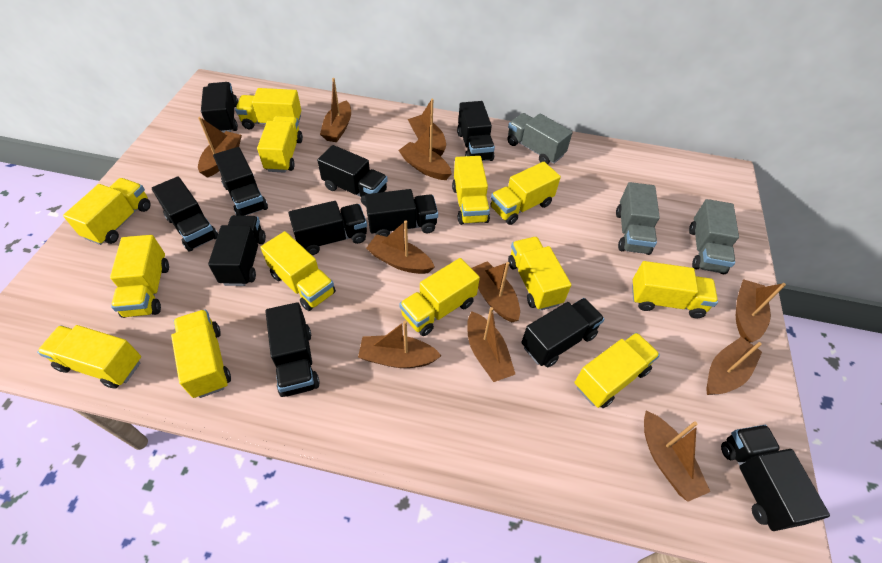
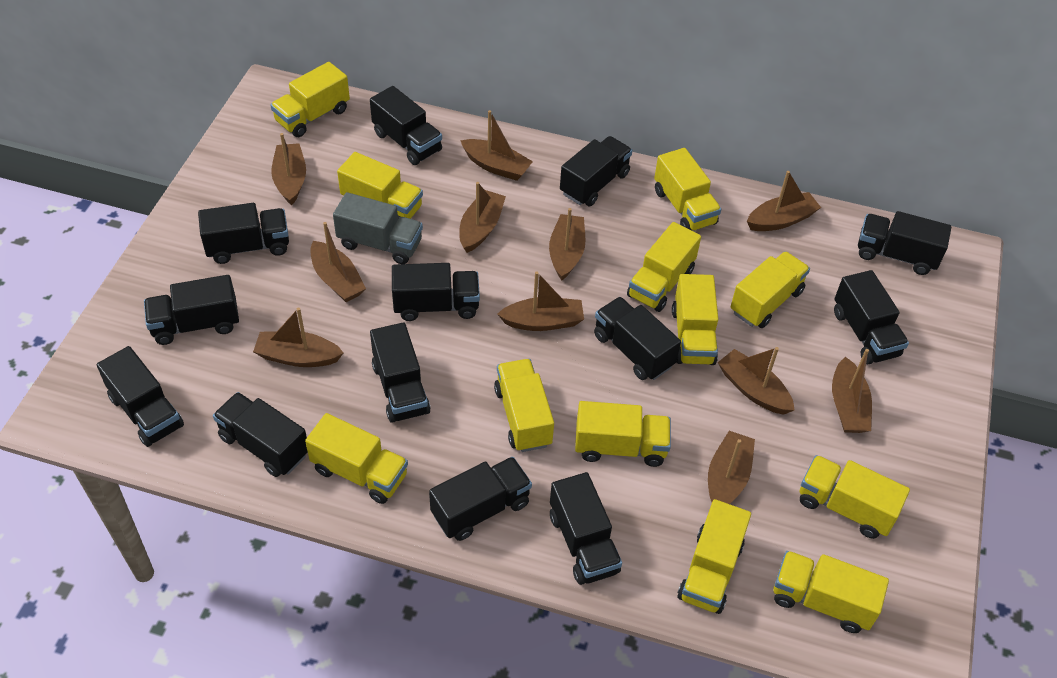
black truck: 11 -> 13
grey truck: 3 -> 1
yellow truck: 13 -> 12

